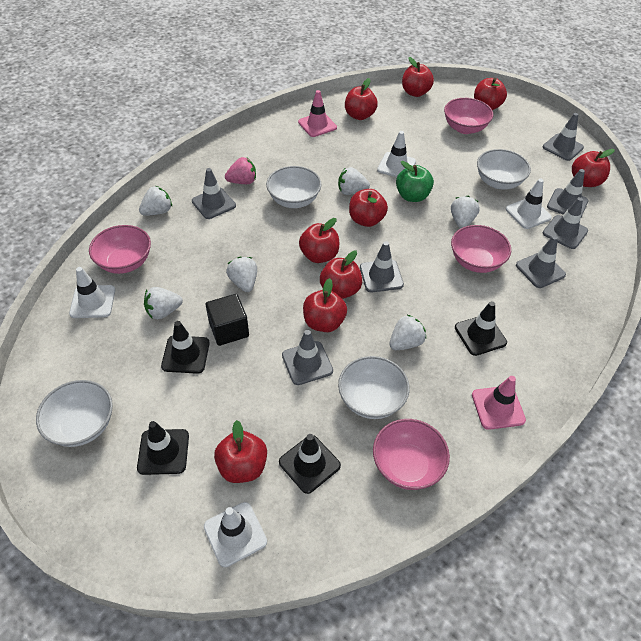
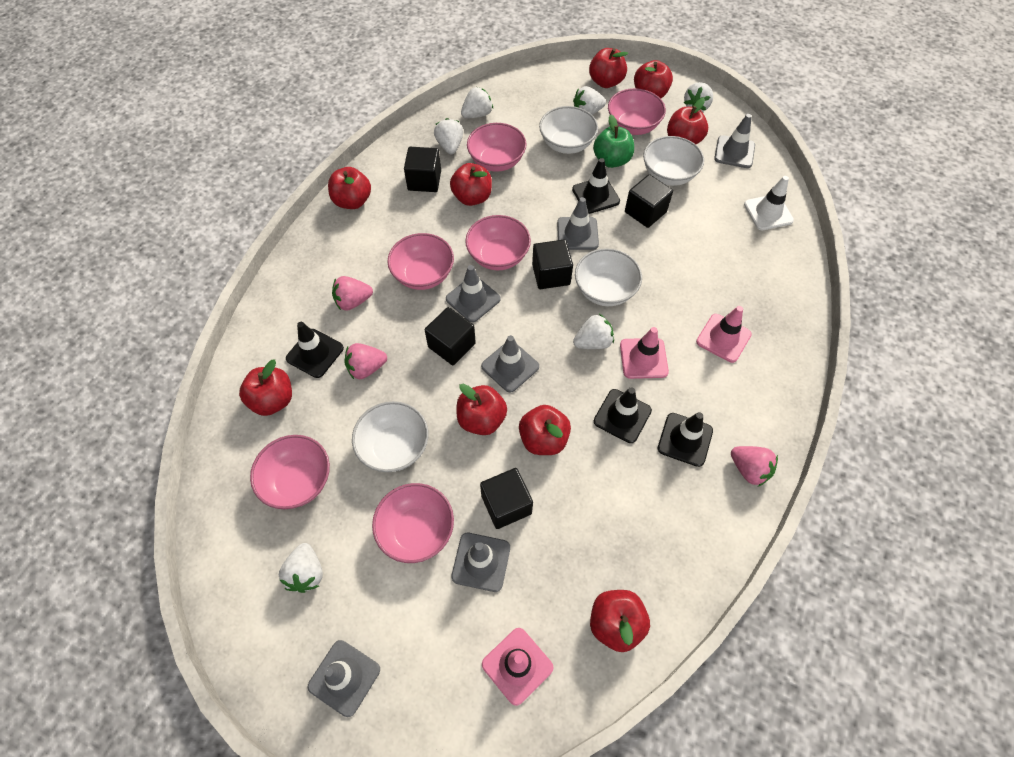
black cube: 1 -> 5
grey traffic cone: 7 -> 6
pink bowl: 4 -> 6
pink strawberry: 1 -> 3
pink traffic cone: 2 -> 3
white traffic cone: 4 -> 1

